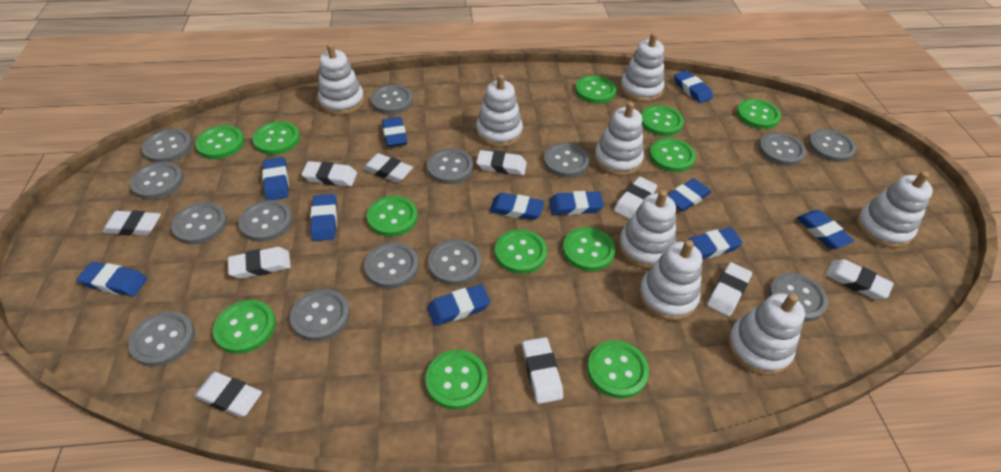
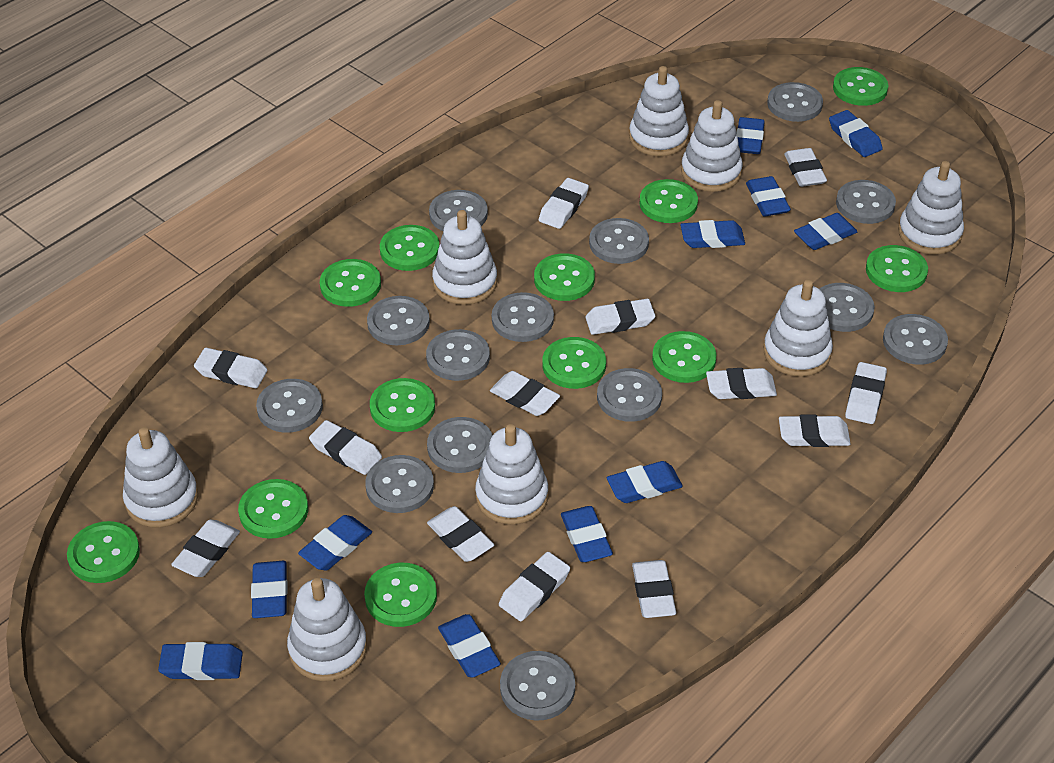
white eraser: 10 -> 13

